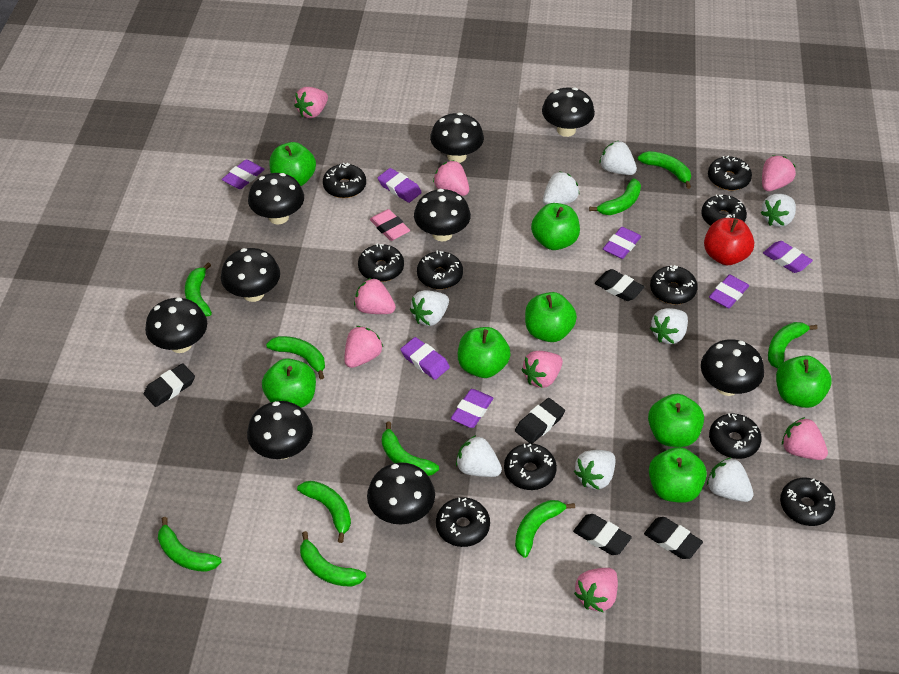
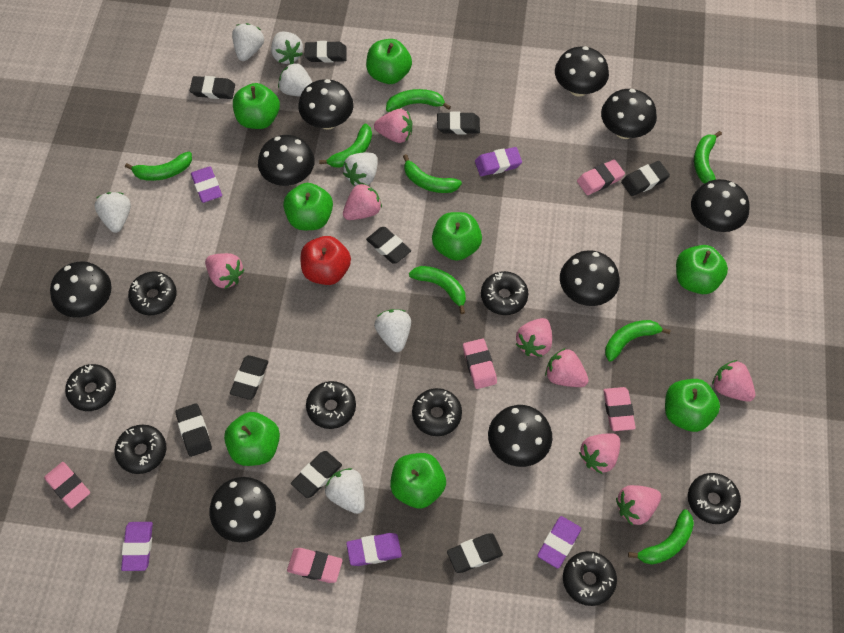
black donut: 10 -> 8
black eraser: 5 -> 9
green banana: 10 -> 8
pink eraser: 1 -> 5
purple eraser: 7 -> 5
white strawberry: 8 -> 7

